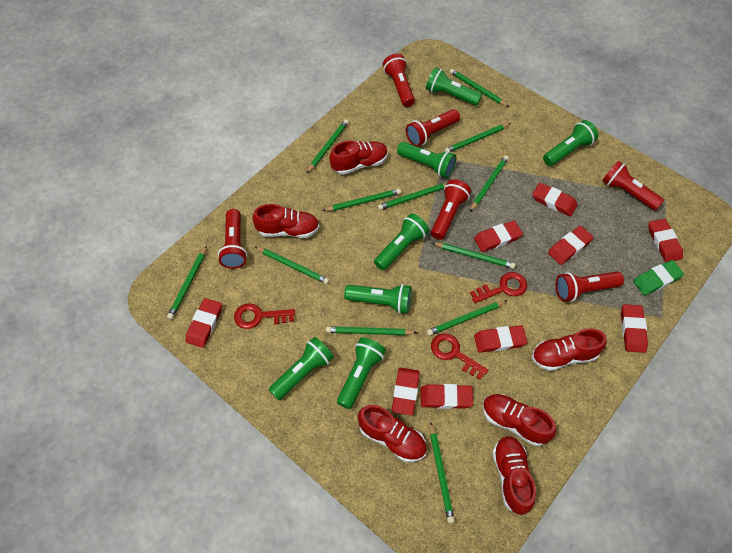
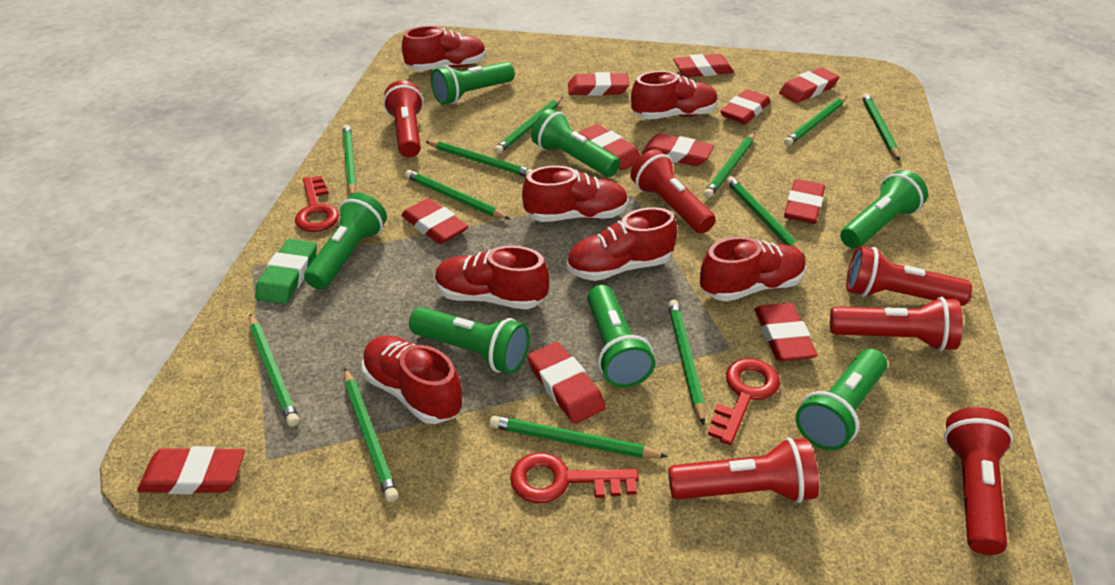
red eraser: 9 -> 11
red shoe: 6 -> 7

